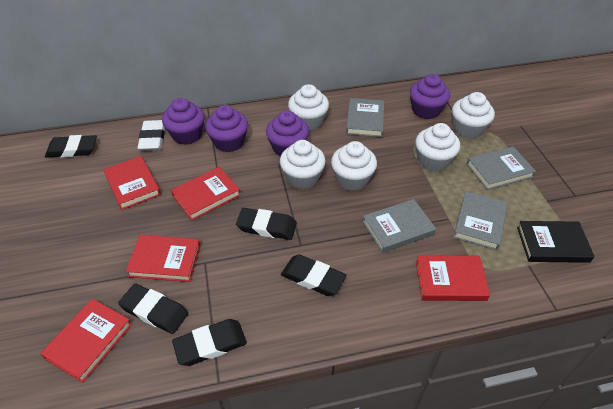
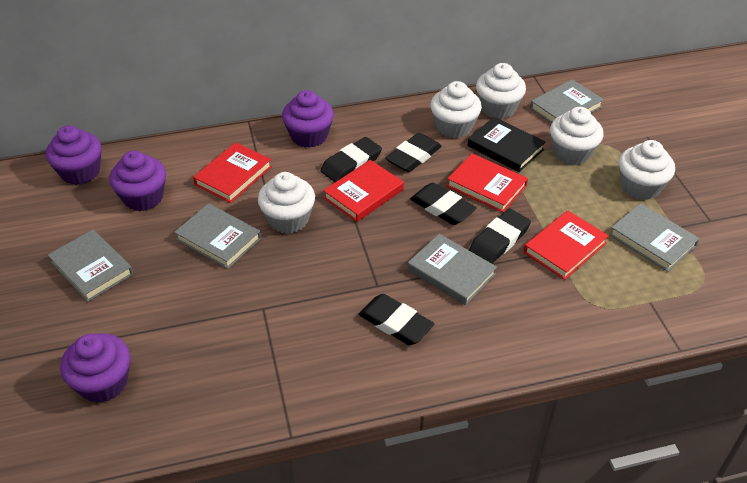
grey book: 4 -> 5
red book: 5 -> 4
white eraser: 1 -> 0

